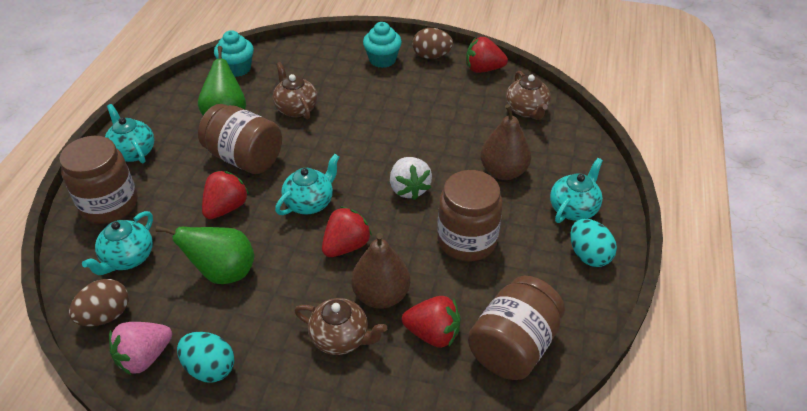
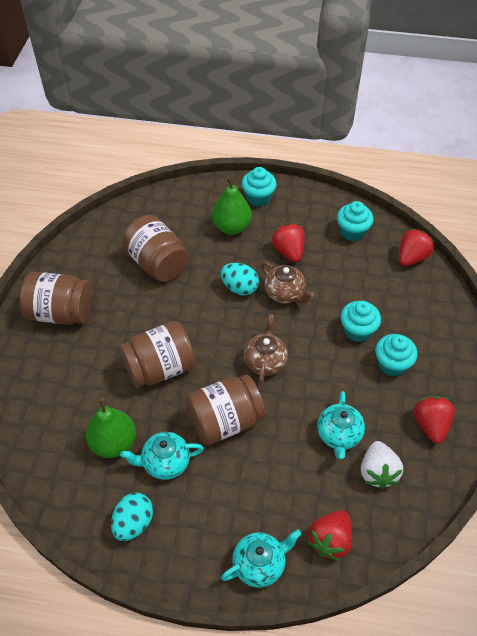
brown egg: 2 -> 0
brown pear: 2 -> 0
brown teapot: 3 -> 2
pink strawberry: 1 -> 0
turquoise cupcake: 2 -> 4
turquoise teapot: 4 -> 3

